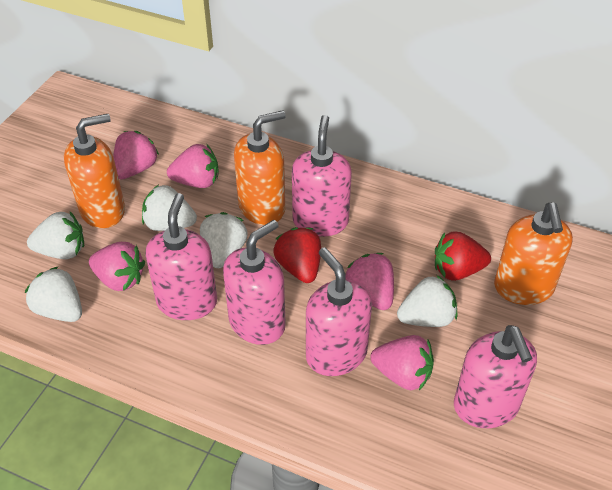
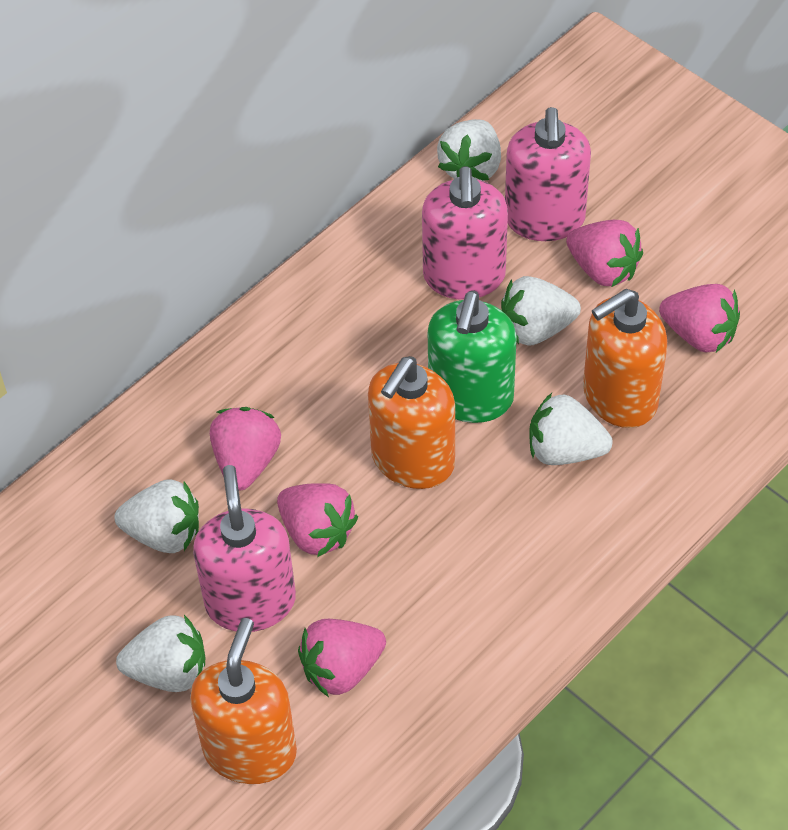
green soap dispenser: 0 -> 1
pink soap dispenser: 5 -> 3
red strawberry: 2 -> 0

